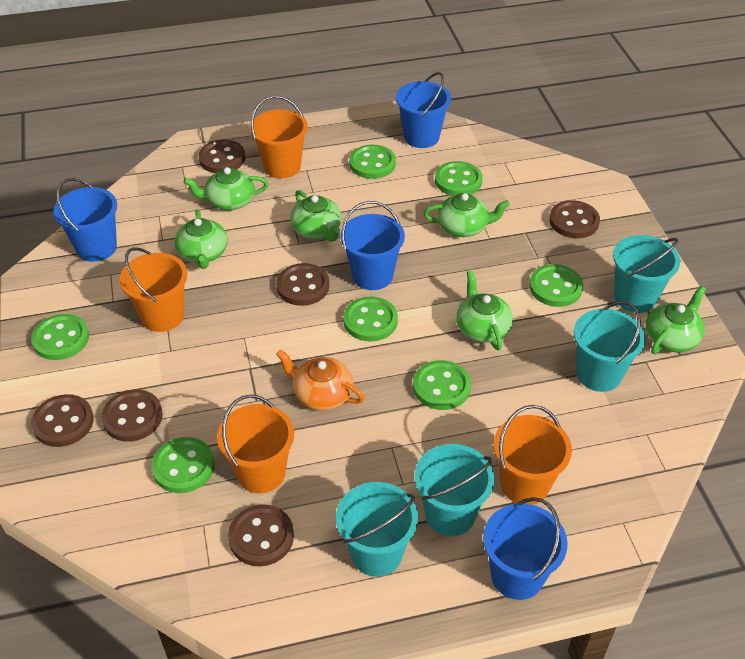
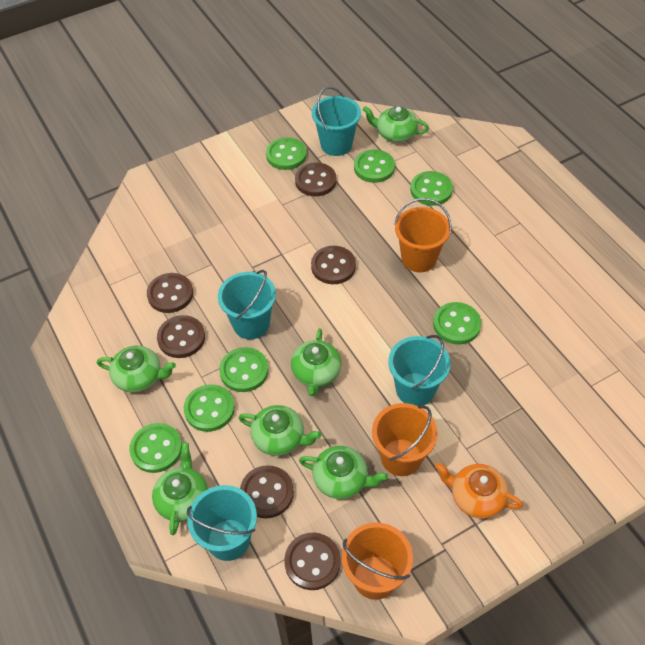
blue bucket: 4 -> 0
orange bucket: 4 -> 3

